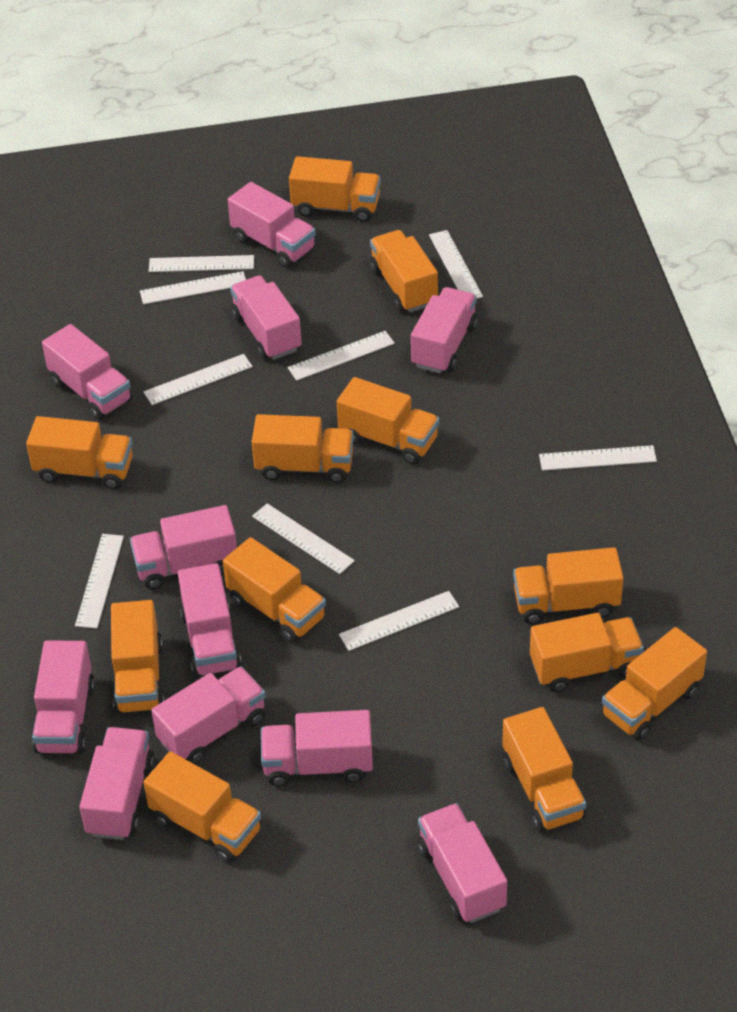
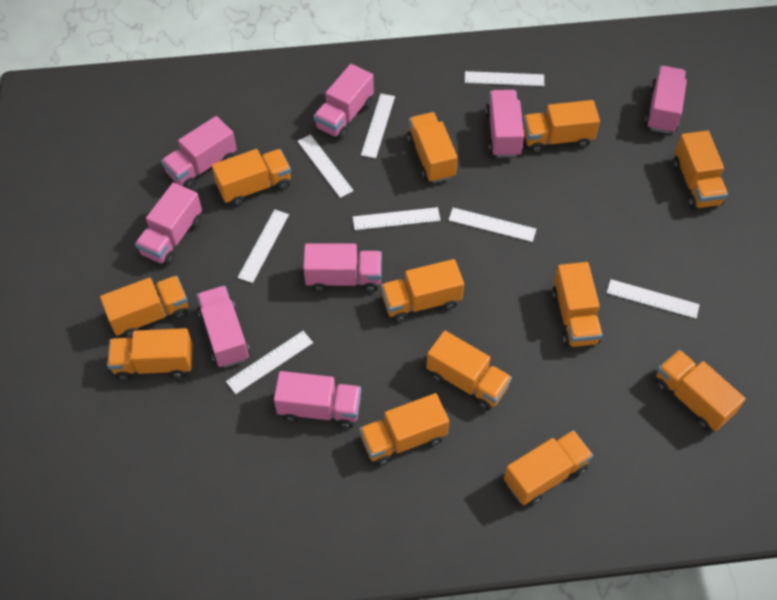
pink truck: 11 -> 8
white ruler: 9 -> 8

